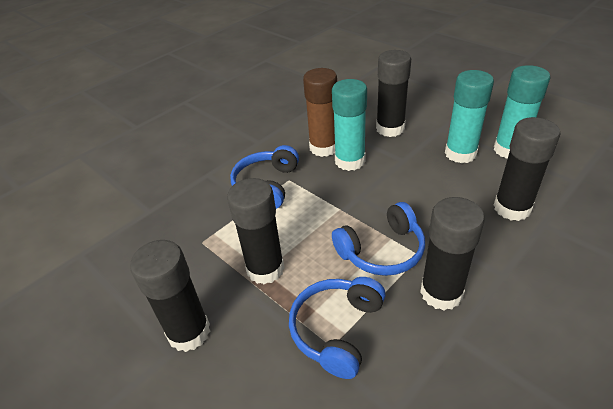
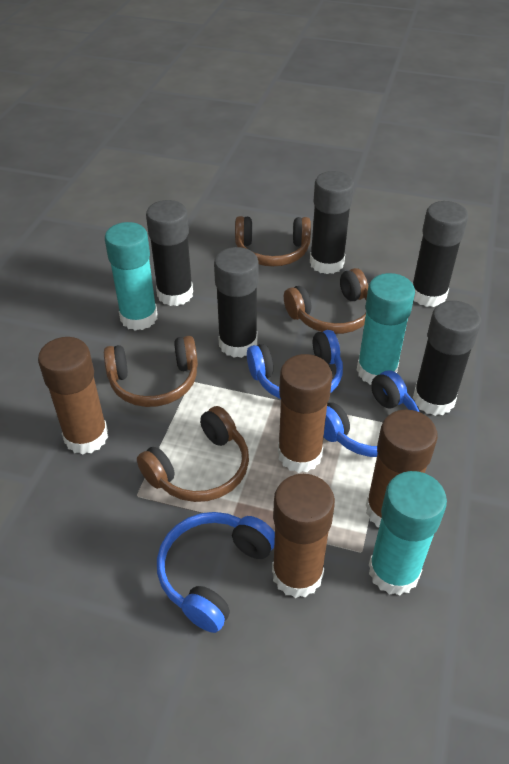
brown glue stick: 1 -> 4
brown headphones: 0 -> 4

